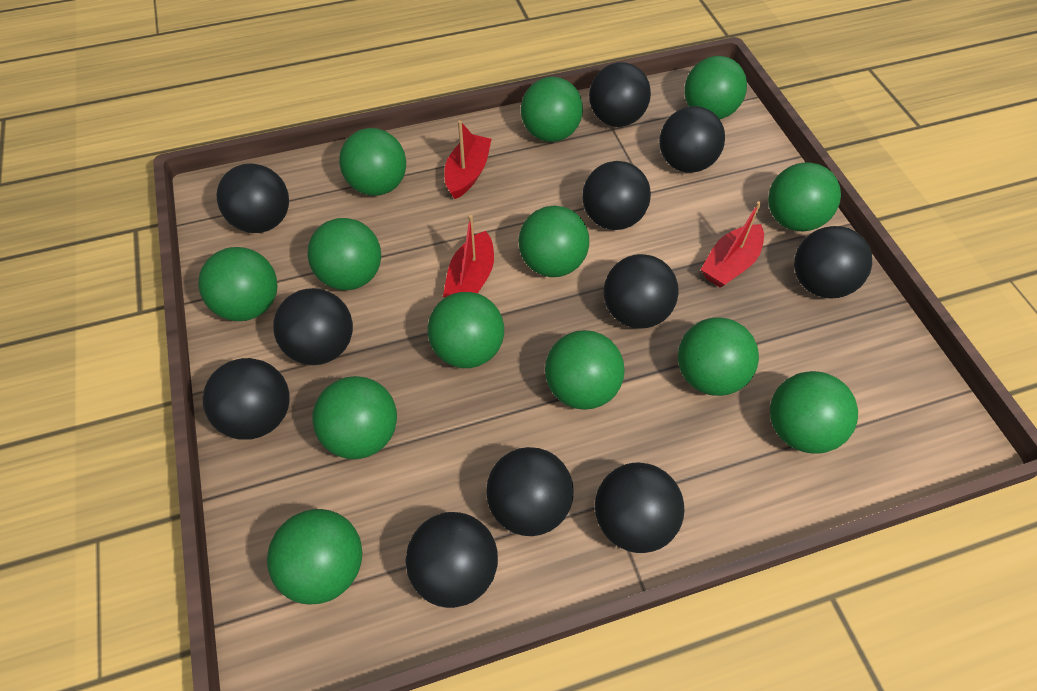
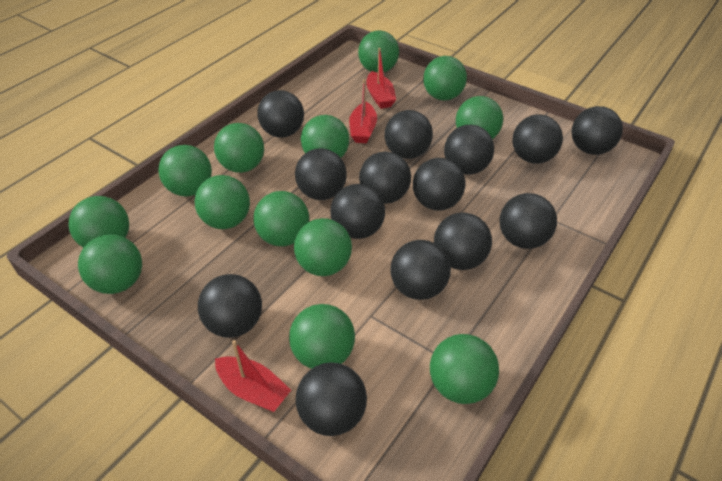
black ball: 11 -> 14

